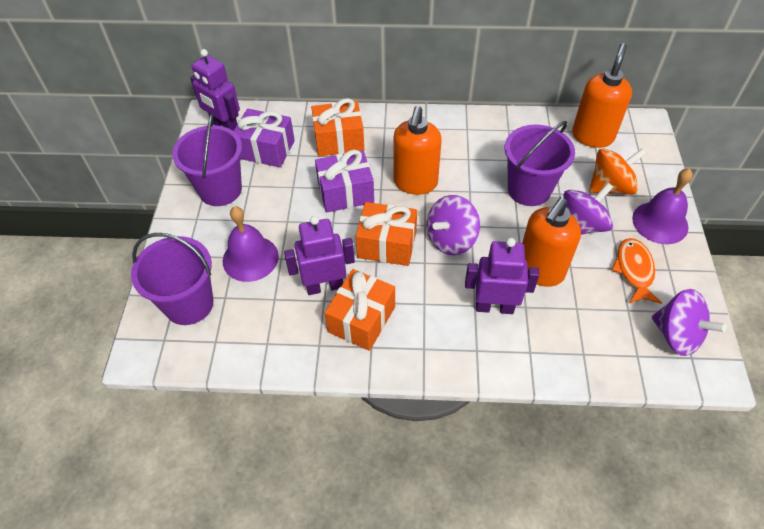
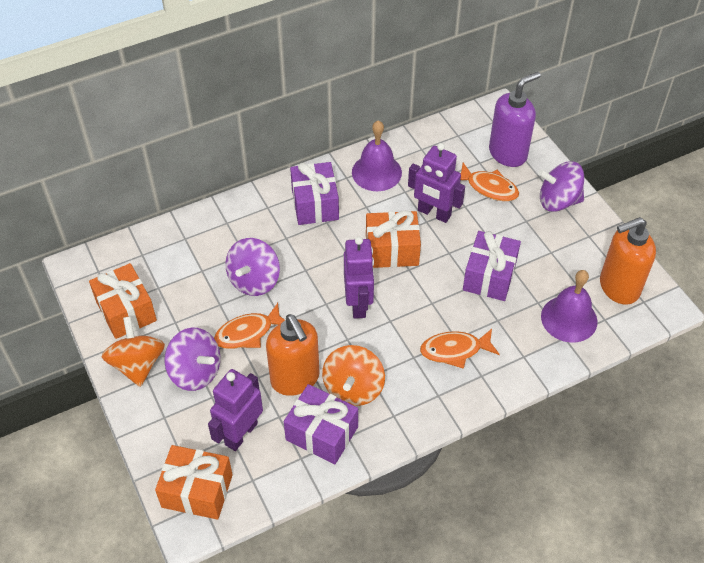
orange fish: 1 -> 3
orange soap dispenser: 3 -> 2
orange spinning top: 1 -> 2
purple bucket: 3 -> 0
purple gift: 2 -> 3
purple soap dispenser: 0 -> 1

